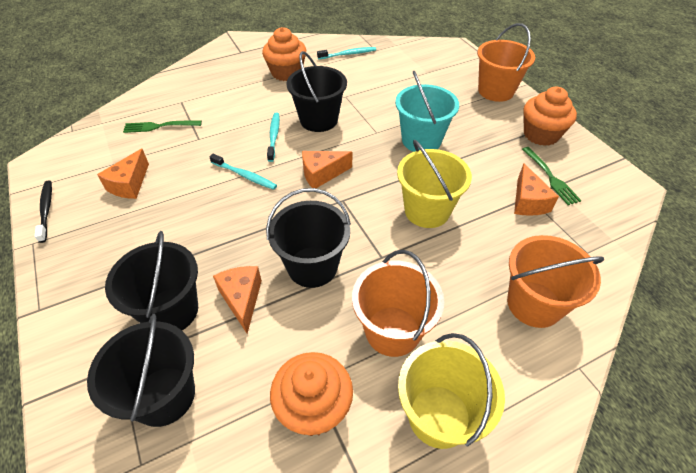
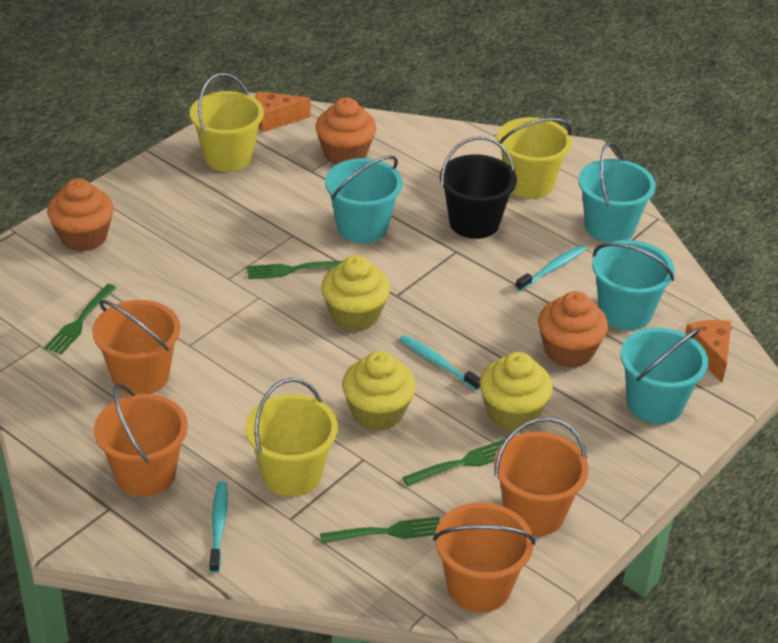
black bucket: 4 -> 1
black toothbrush: 1 -> 0
green fork: 2 -> 4
orange bucket: 3 -> 4
orange cheese: 4 -> 2
turquoise bucket: 1 -> 4
yellow bucket: 2 -> 3
yellow cupcake: 0 -> 3

